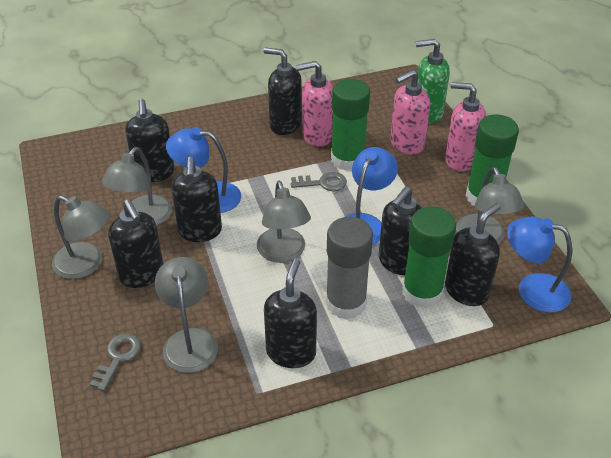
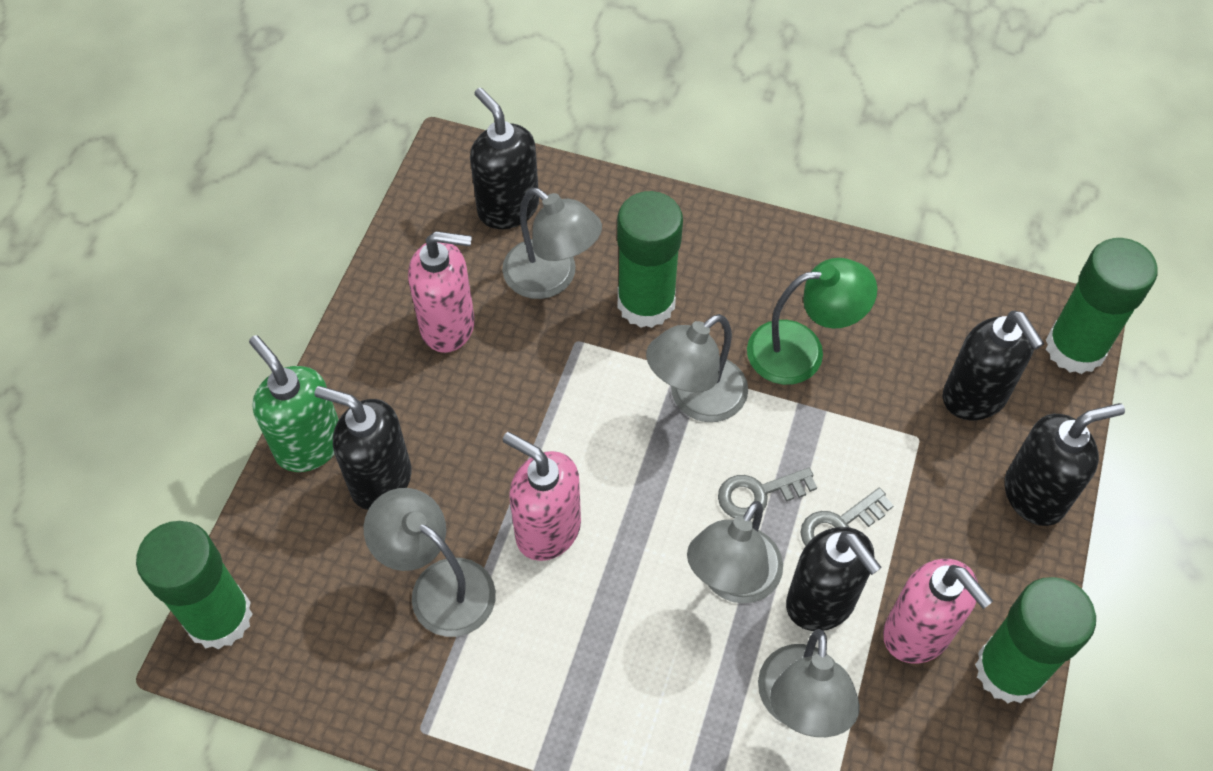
black soap dispenser: 7 -> 5
blue lamp: 3 -> 0
green glue stick: 3 -> 4
green lamp: 0 -> 1
grey glue stick: 1 -> 0

